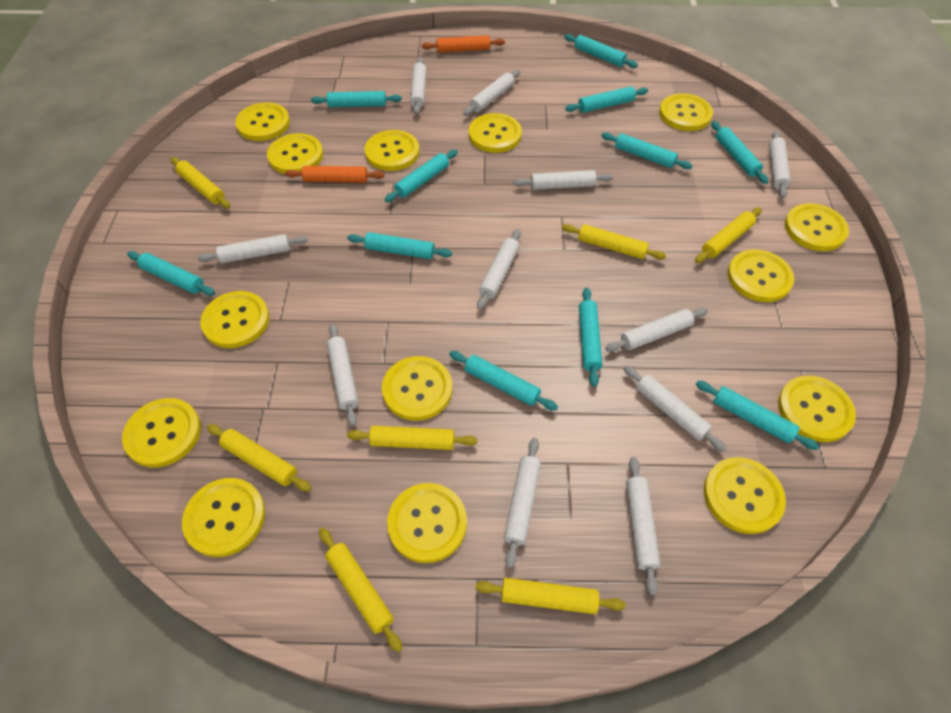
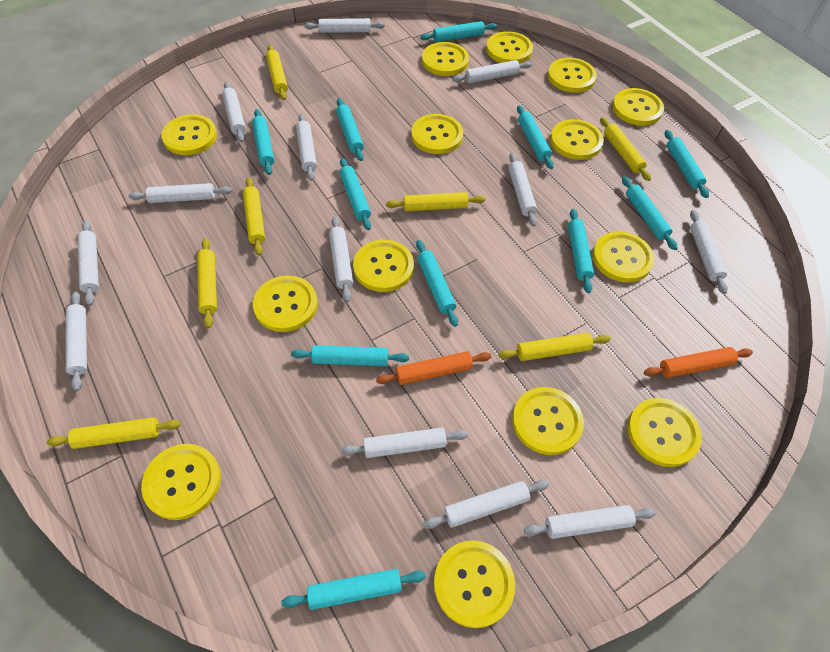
white rolling pin: 11 -> 13

